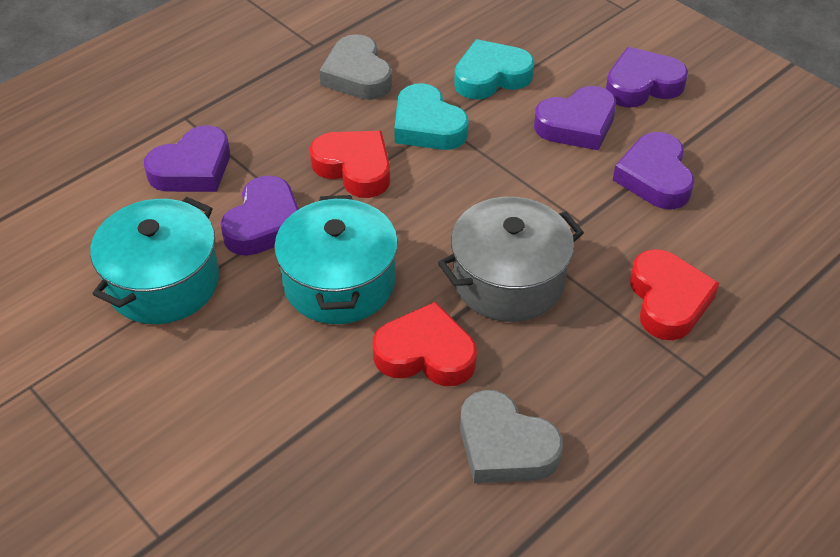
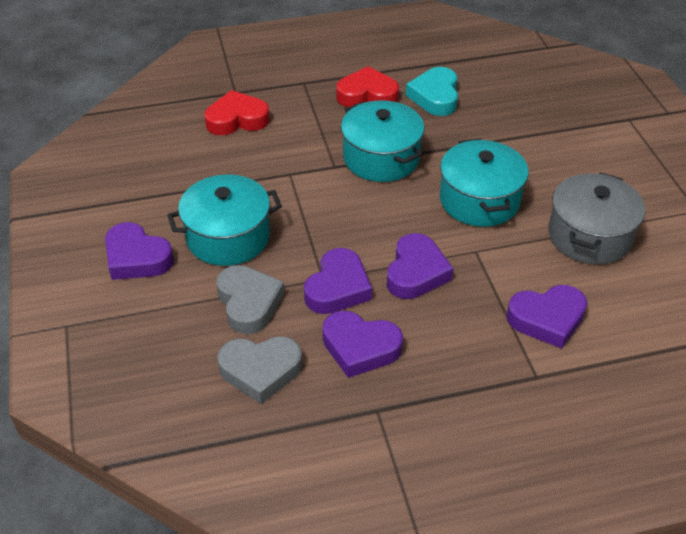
red heart: 3 -> 2
turquoise heart: 2 -> 1
turquoise pot: 2 -> 3

